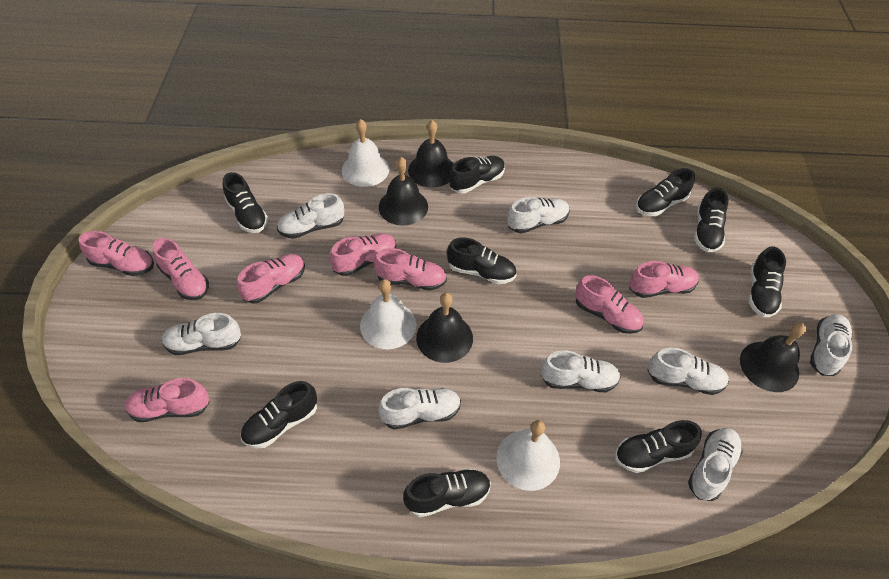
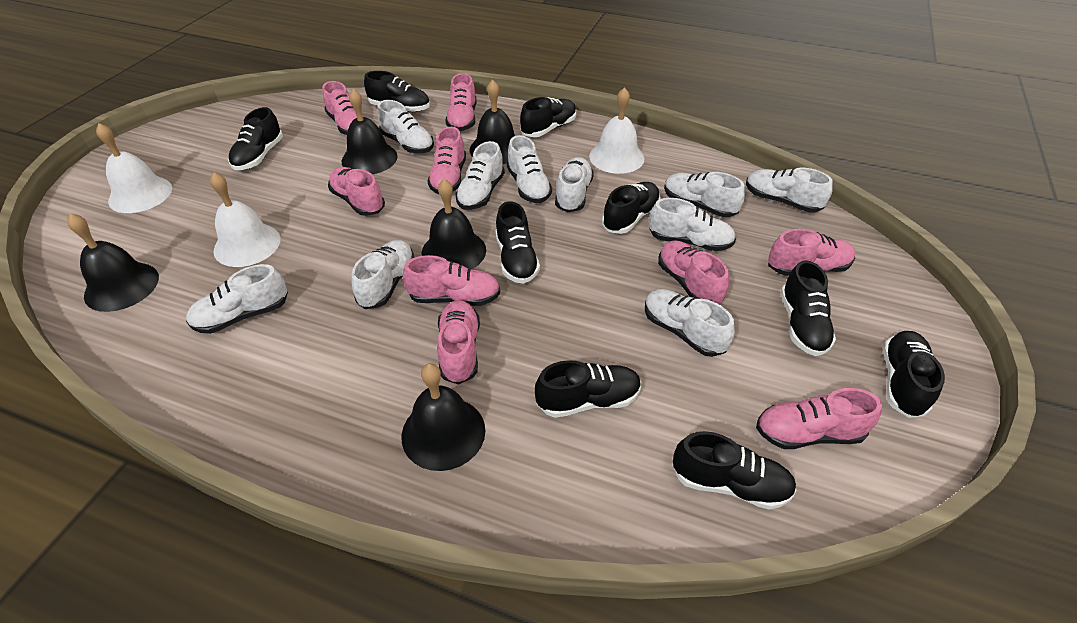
black bell: 4 -> 5
pink shoe: 8 -> 9
white shoe: 8 -> 10

